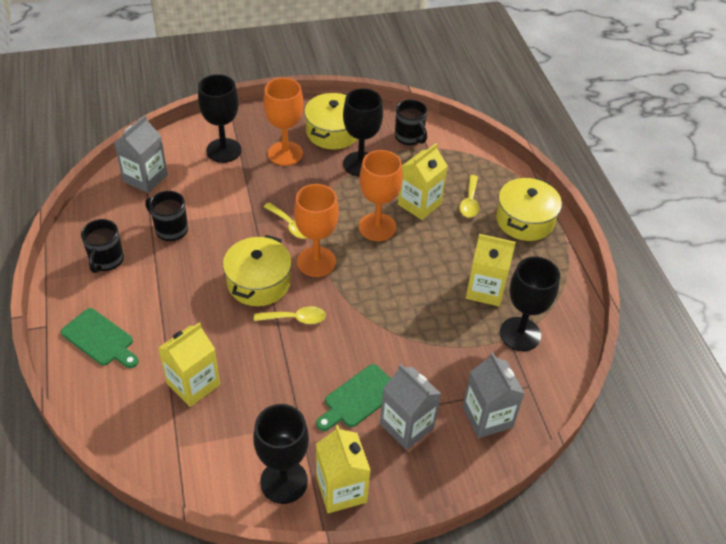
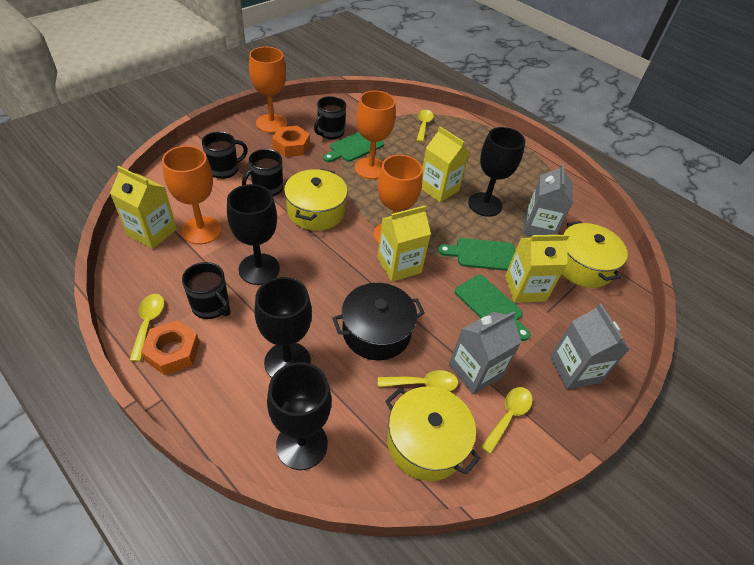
black mug: 3 -> 4
black pot: 0 -> 1
green cutting board: 2 -> 3
orange goblet: 3 -> 4
orange nut: 0 -> 2
yellow spoon: 3 -> 4

